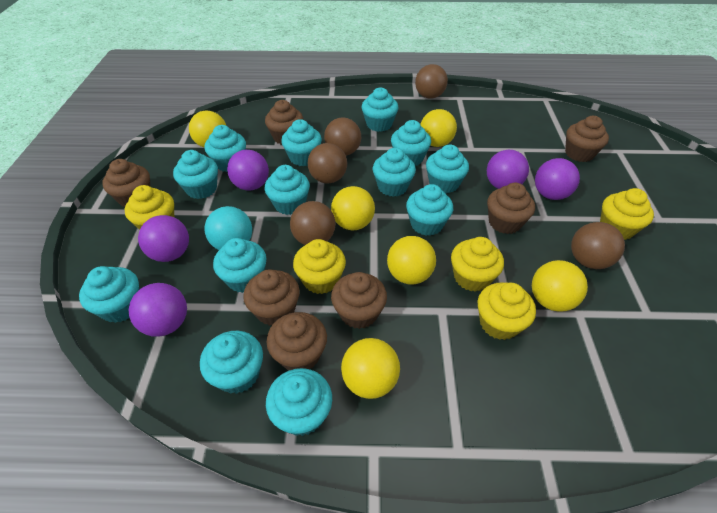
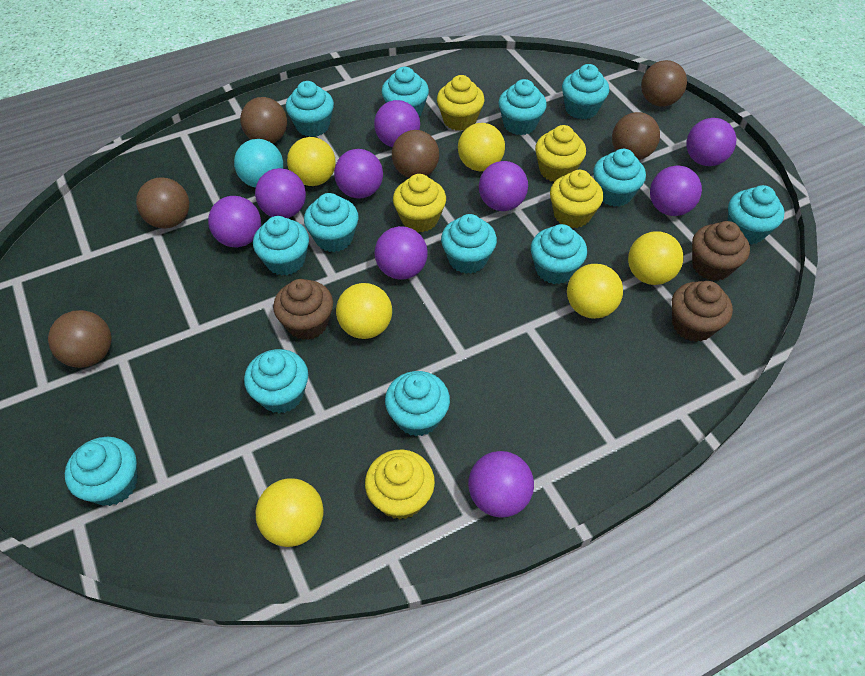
brown ball: 5 -> 6
brown cupcake: 7 -> 3
purple ball: 5 -> 9

